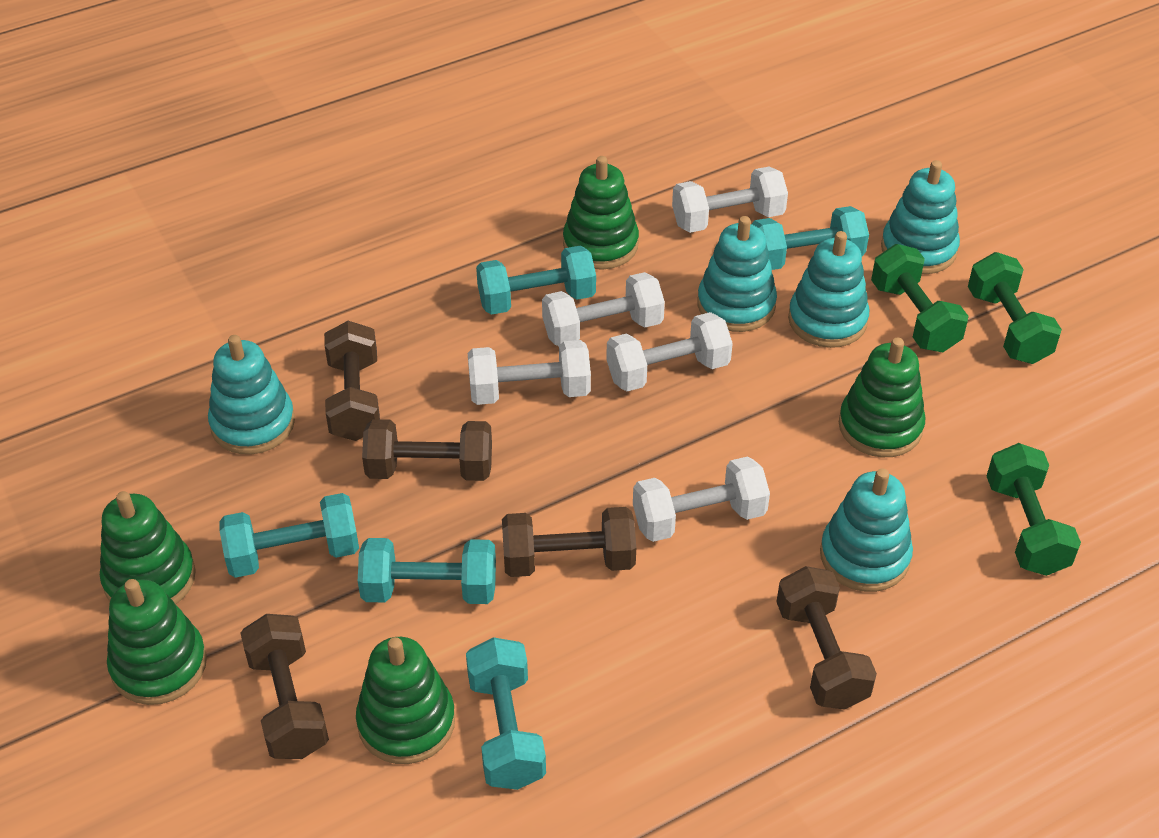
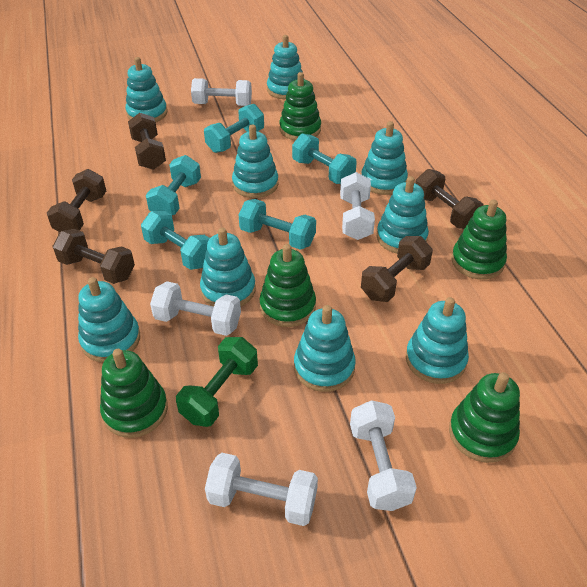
green dumbbell: 3 -> 1
turquoise stacking toy: 5 -> 9

